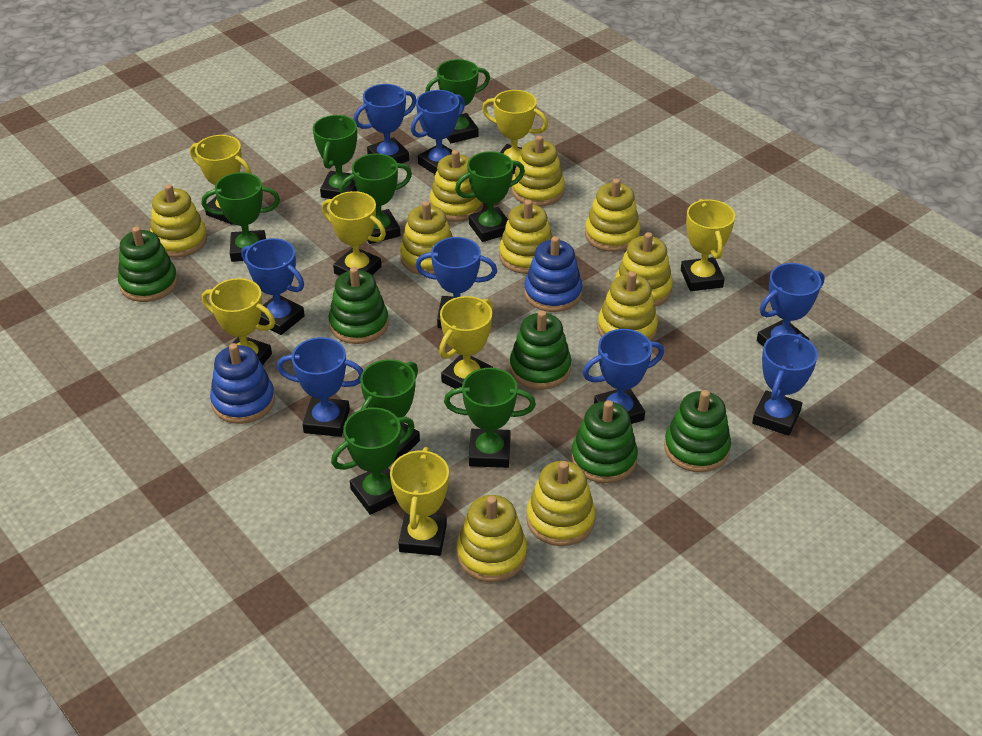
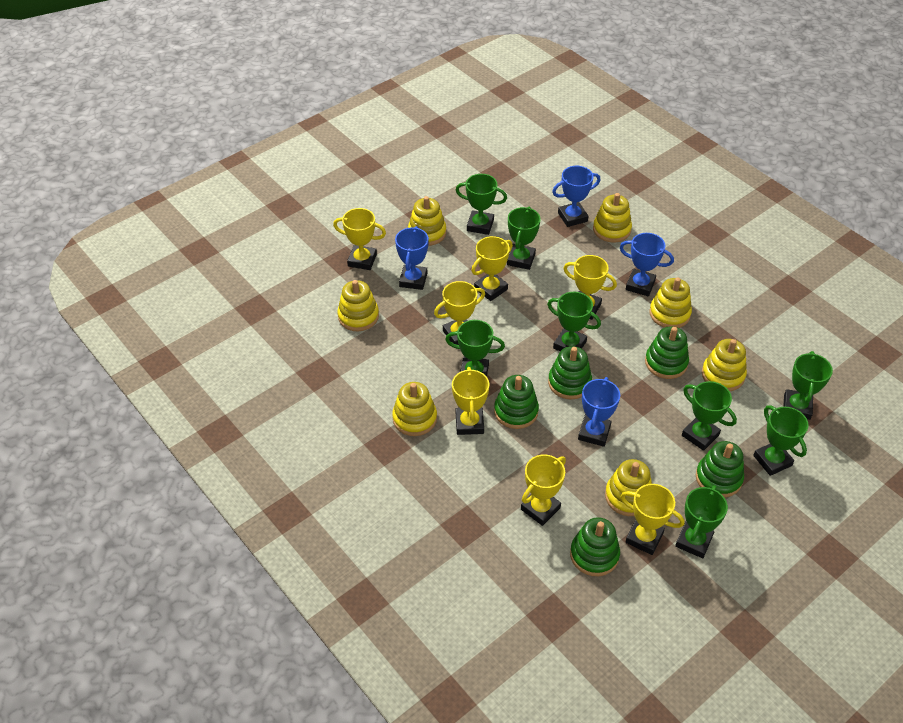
blue stacking toy: 2 -> 0
blue trophy: 8 -> 4
yellow stacking toy: 10 -> 7

